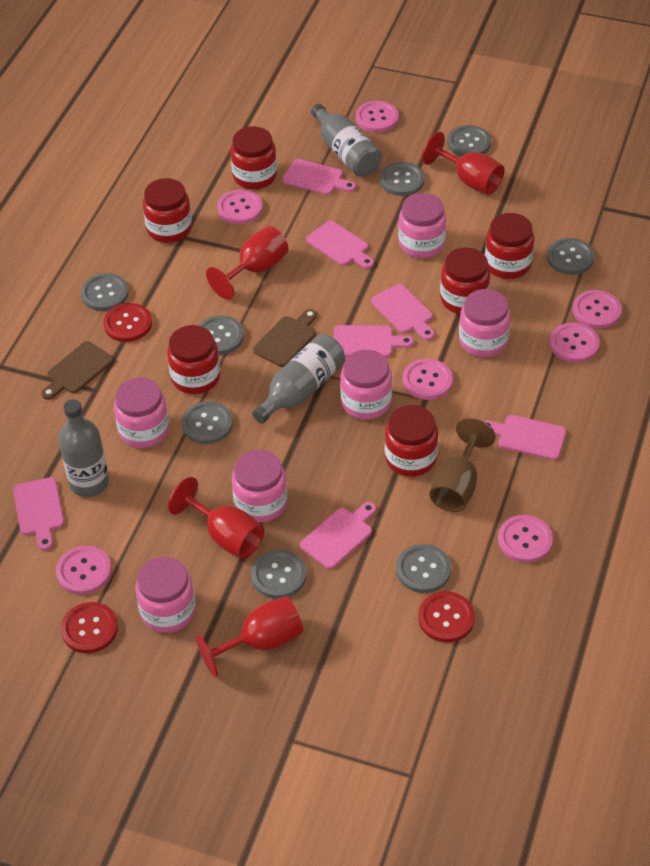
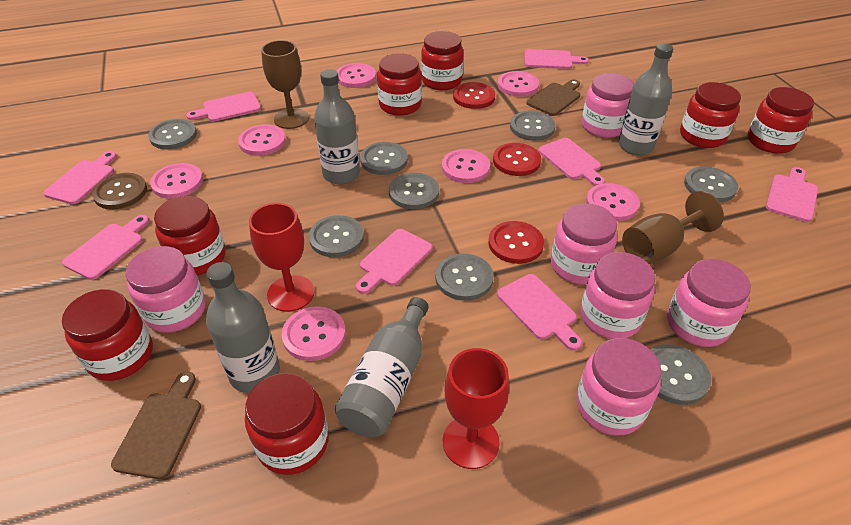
brown button: 0 -> 1
brown goblet: 1 -> 2
grey bottle: 3 -> 4
pink cutting board: 7 -> 8
red goblet: 4 -> 2
red jar: 6 -> 7

